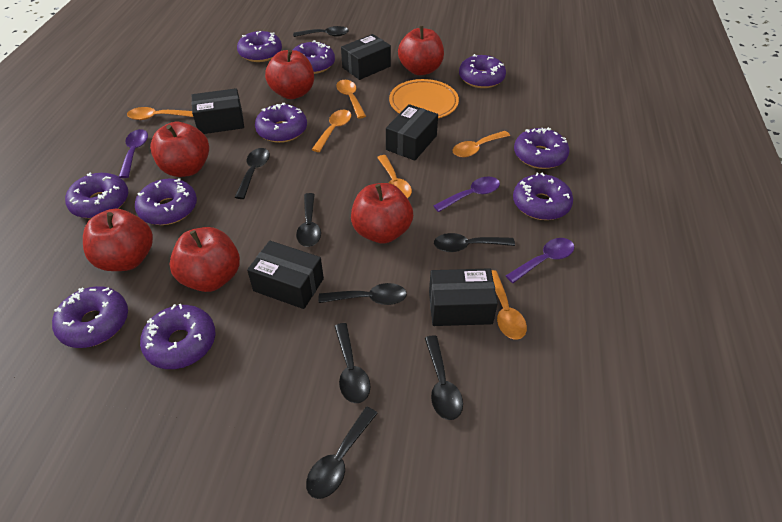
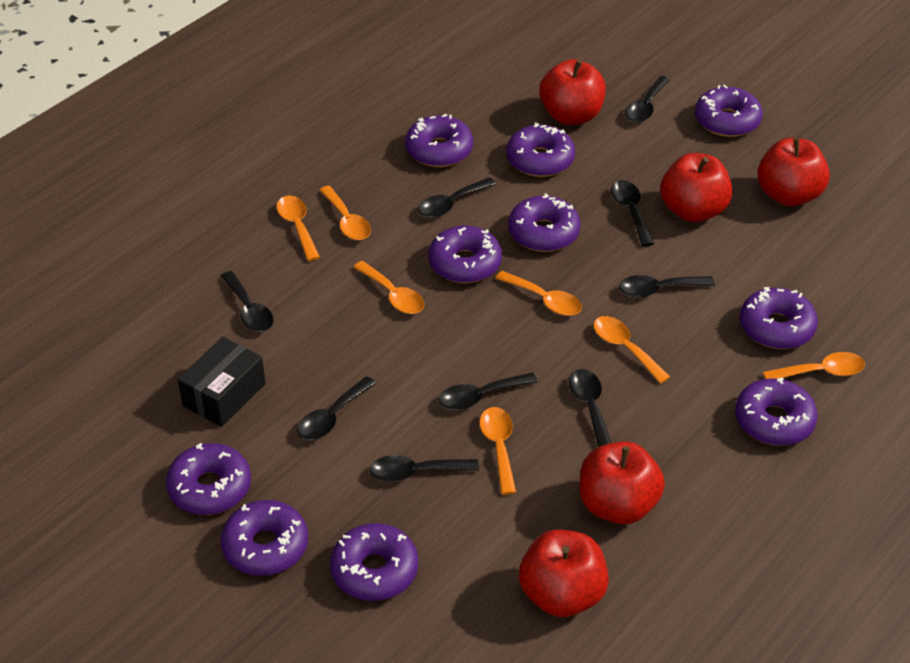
black box: 5 -> 1
black spoon: 8 -> 9
orange plate: 1 -> 0
orange spoon: 6 -> 7
purple spoon: 3 -> 0
red apple: 6 -> 5

